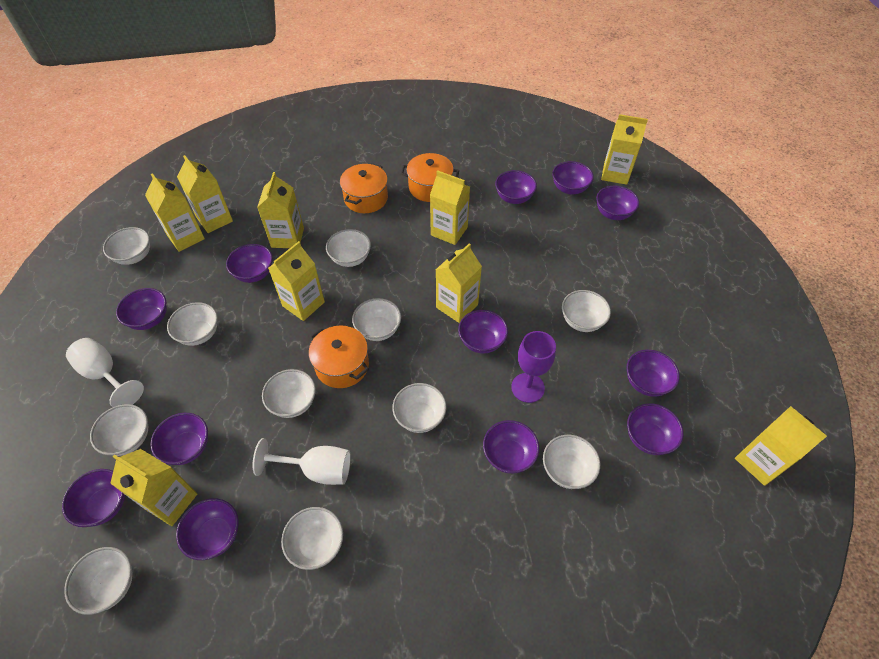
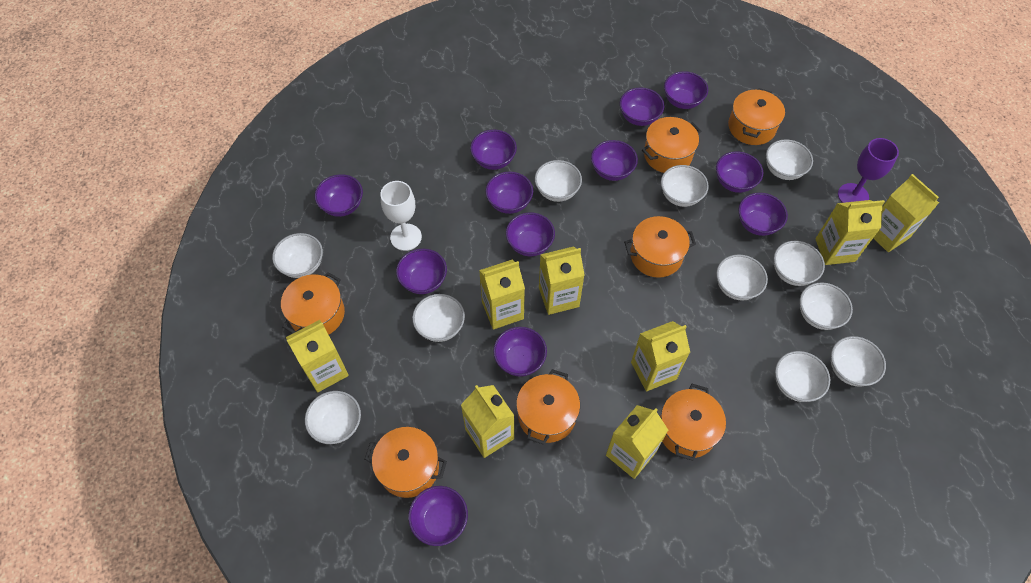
orange pot: 3 -> 7
white goblet: 2 -> 1
yellow carton: 9 -> 8

